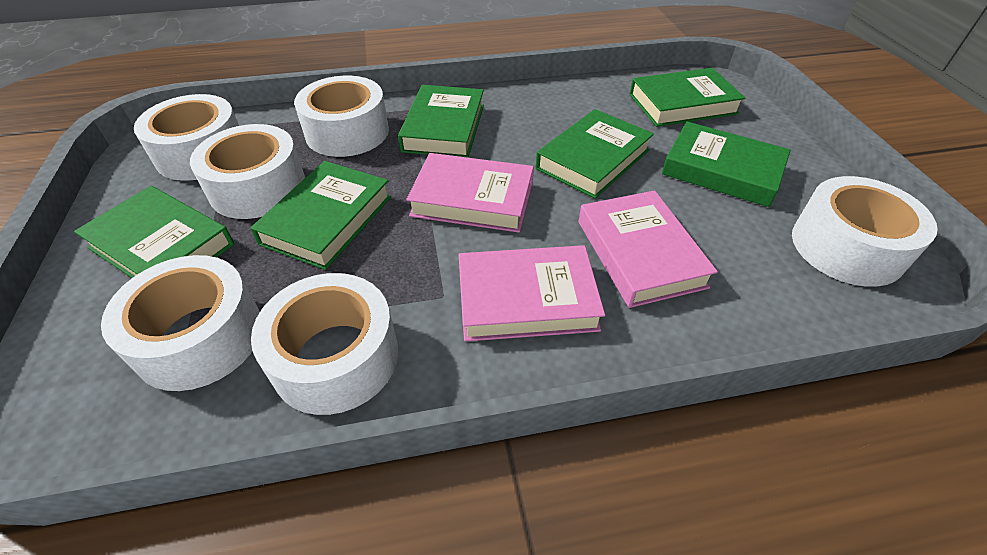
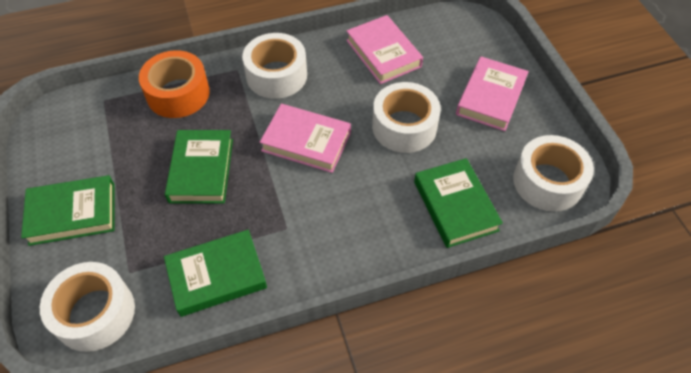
green book: 6 -> 4
orange tape: 0 -> 1
white tape: 6 -> 4

